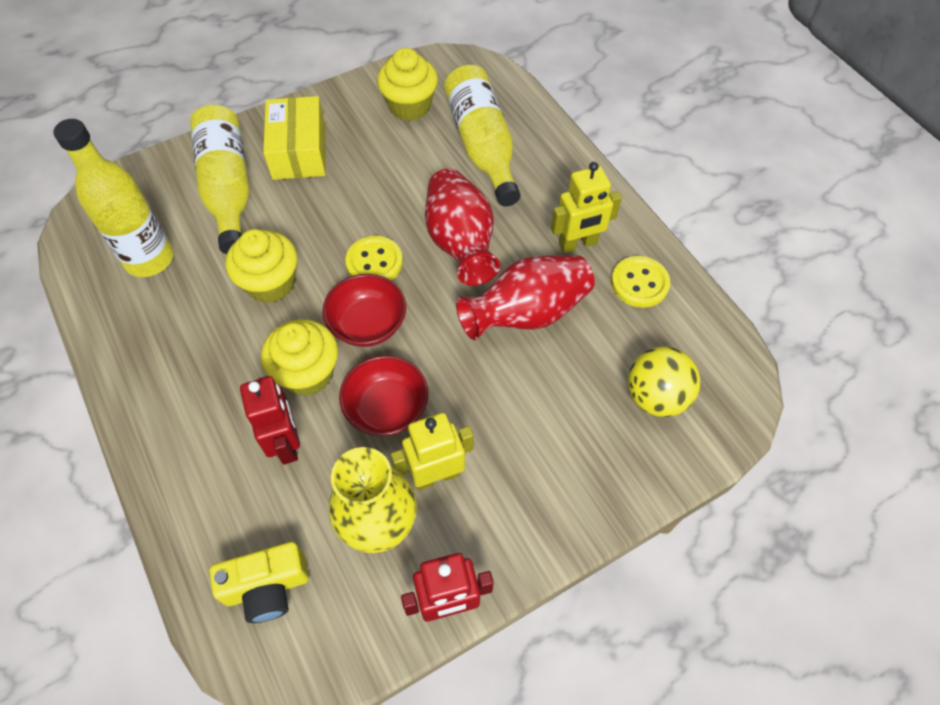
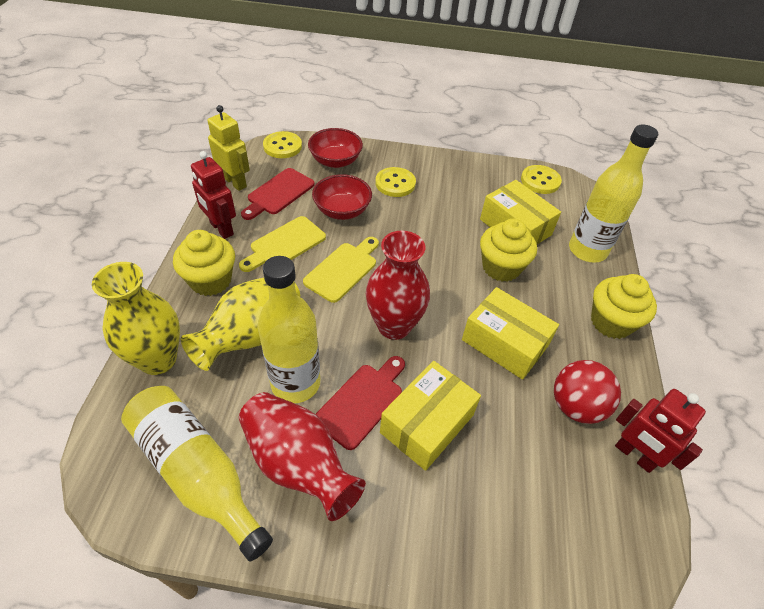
red ball: 0 -> 1
red cutting board: 0 -> 2
yellow ball: 1 -> 0
yellow box: 1 -> 3
yellow button: 2 -> 3
yellow camera: 1 -> 0
yellow cutting board: 0 -> 2
yellow robot: 2 -> 1
yellow vase: 1 -> 2

